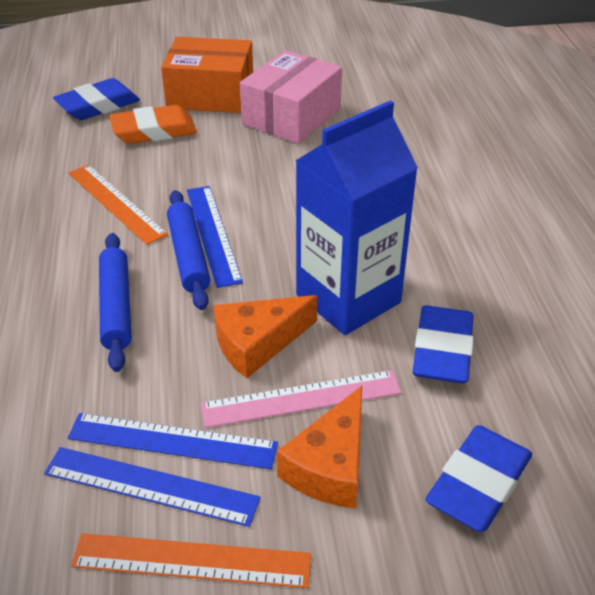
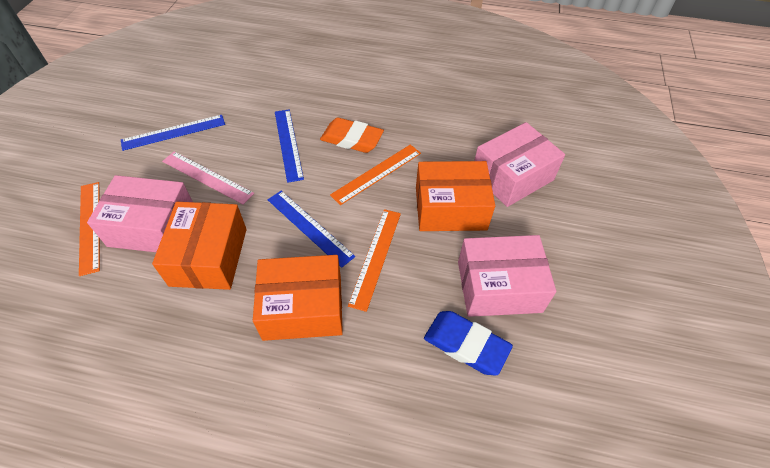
blue carton: 1 -> 0
blue eraser: 3 -> 1
blue rolling pin: 2 -> 0
orange box: 1 -> 3
orange cheese: 2 -> 0
orange ruler: 2 -> 3
pink box: 1 -> 3

